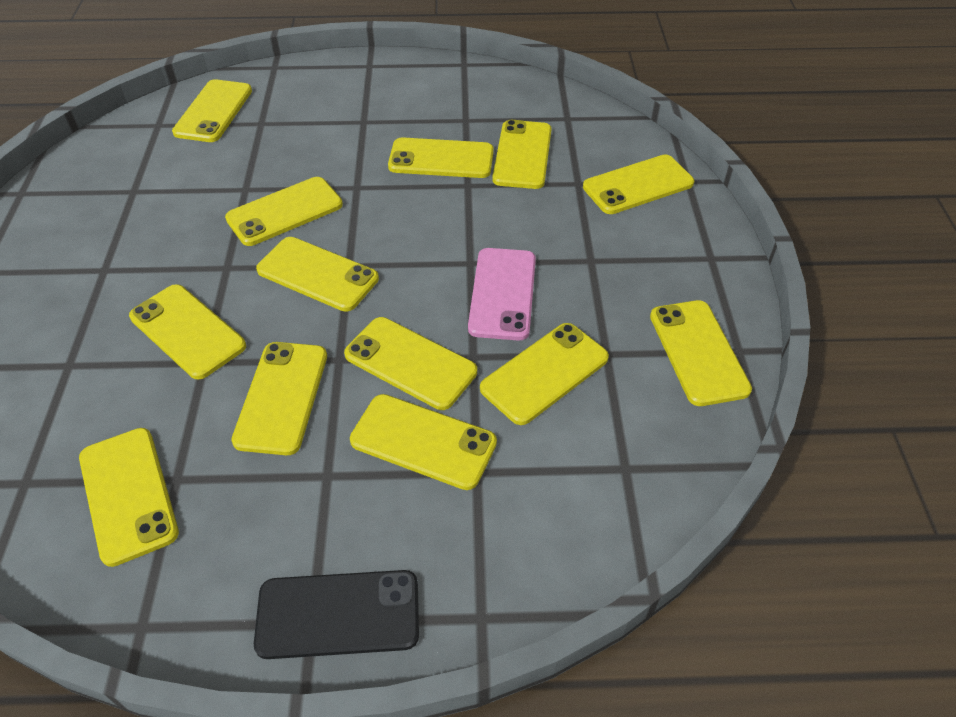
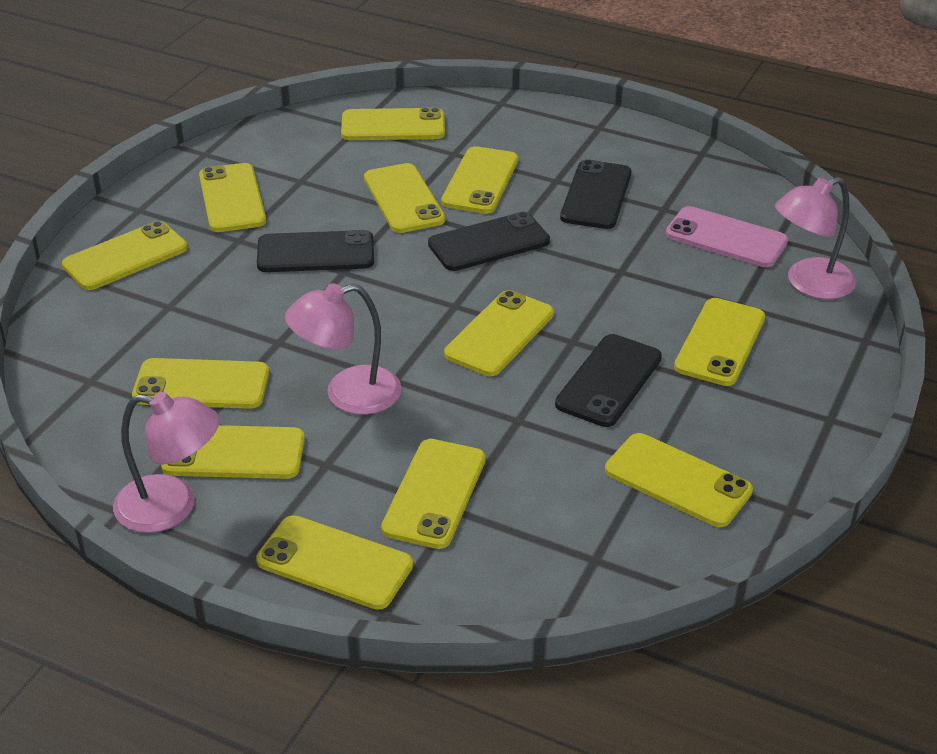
black phone: 1 -> 4
pink lamp: 0 -> 3
yellow phone: 13 -> 12

